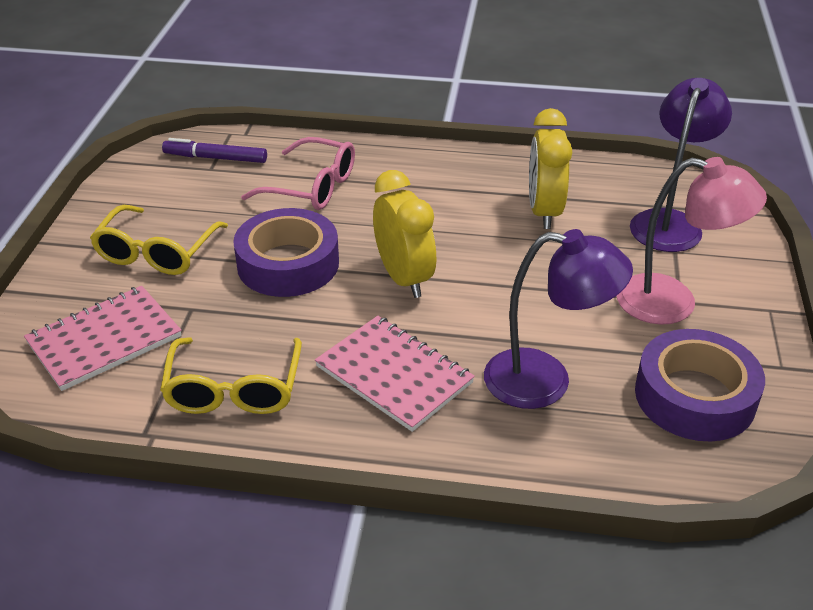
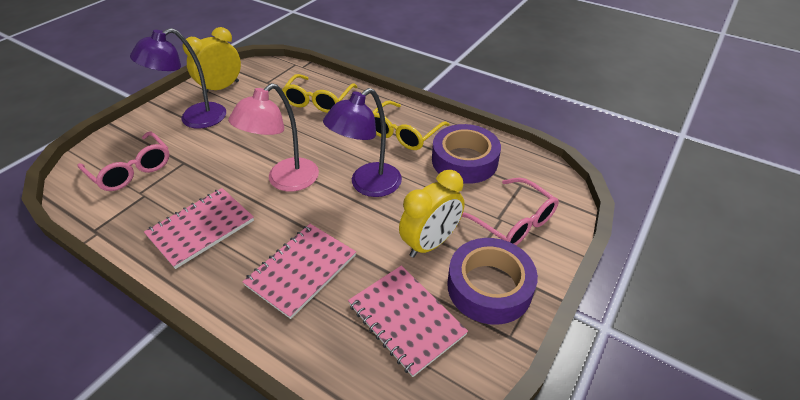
pink glasses: 1 -> 2
pink notebook: 2 -> 3
purple marker: 1 -> 0

